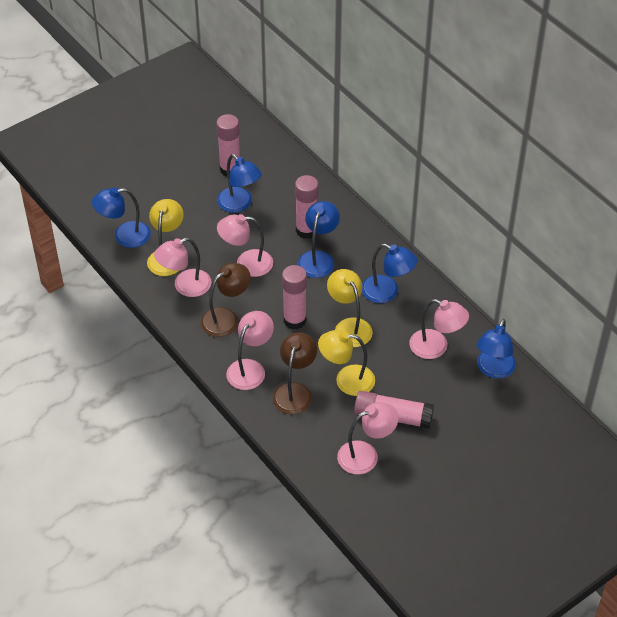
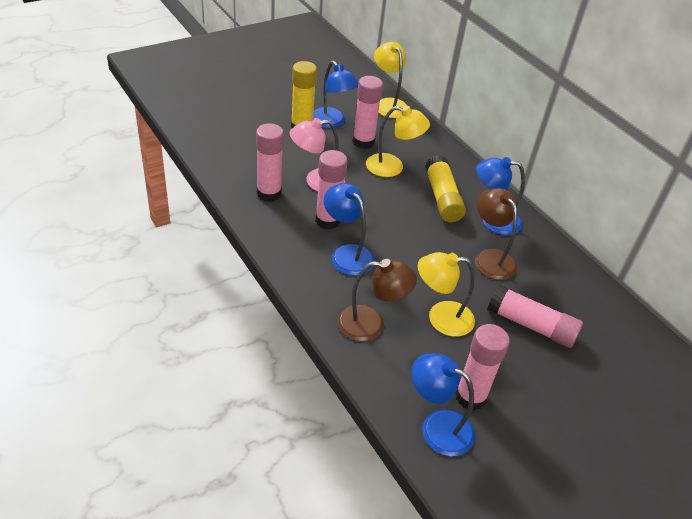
blue lamp: 5 -> 4
pink glue stick: 4 -> 5
pink lamp: 5 -> 1
yellow glue stick: 0 -> 2

